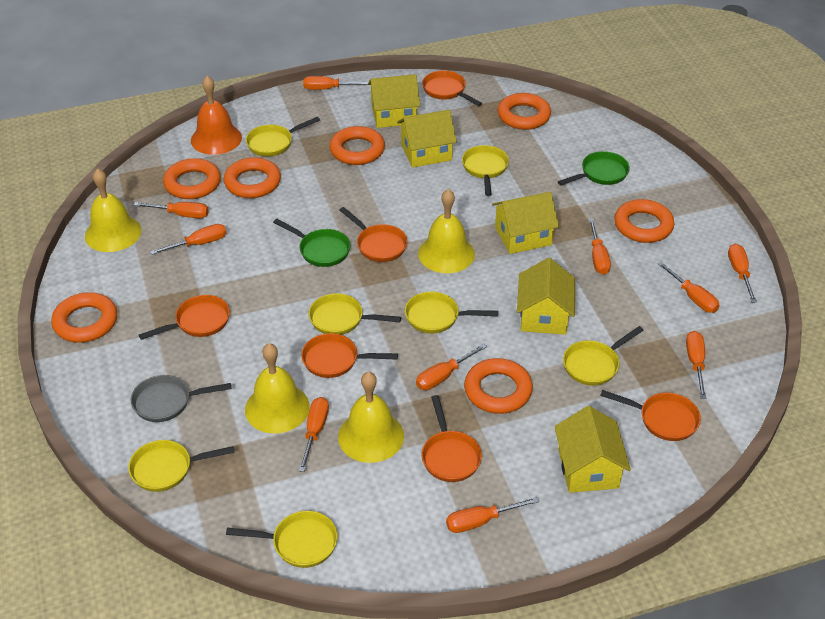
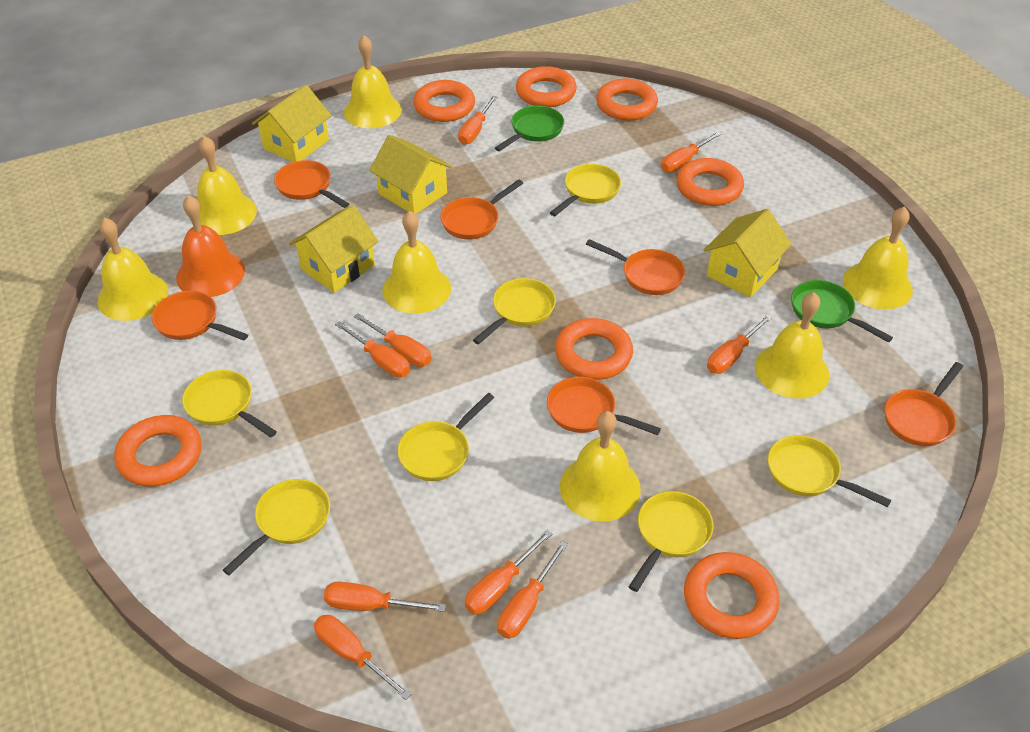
grey pan: 1 -> 0
orange screwdriver: 10 -> 9
yellow bell: 4 -> 7
yellow house: 5 -> 4

